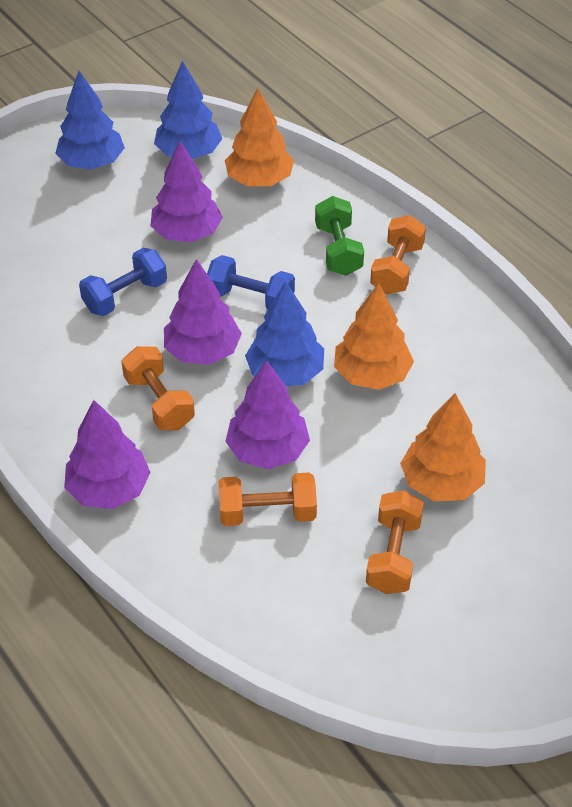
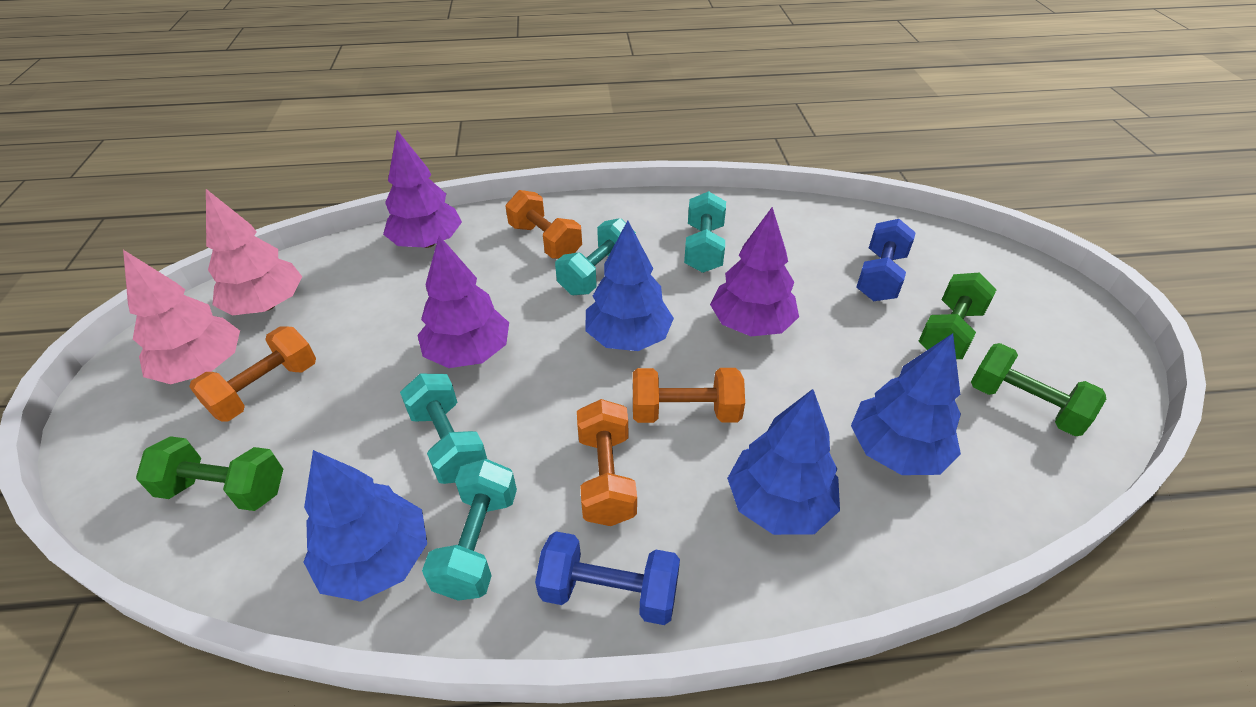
blue tree: 3 -> 4
green dumbbell: 1 -> 3
orange tree: 3 -> 0
pink tree: 0 -> 2
purple tree: 4 -> 3
turquoise dumbbell: 0 -> 4

